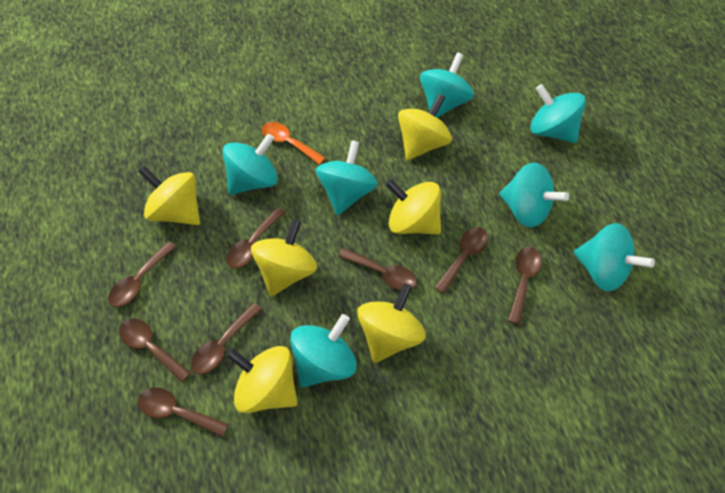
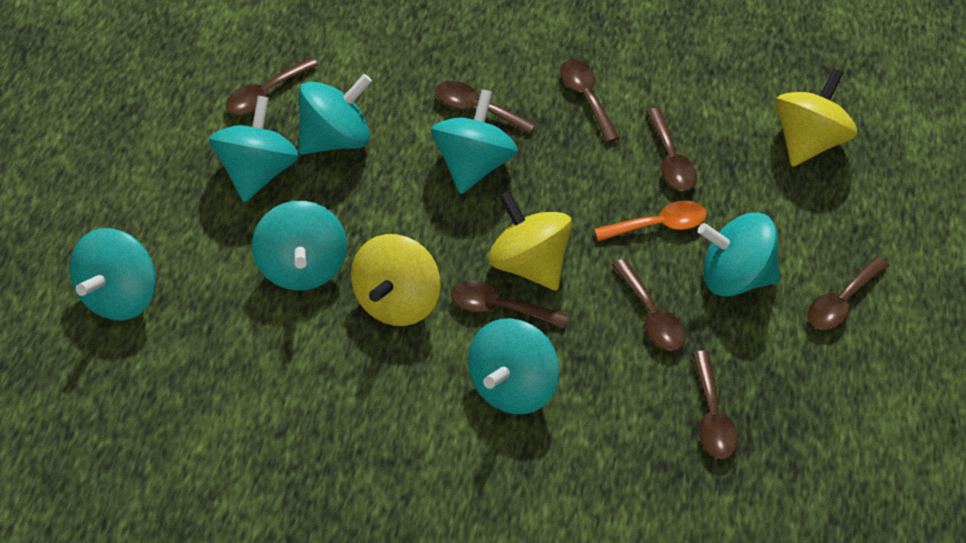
yellow spinning top: 6 -> 3

